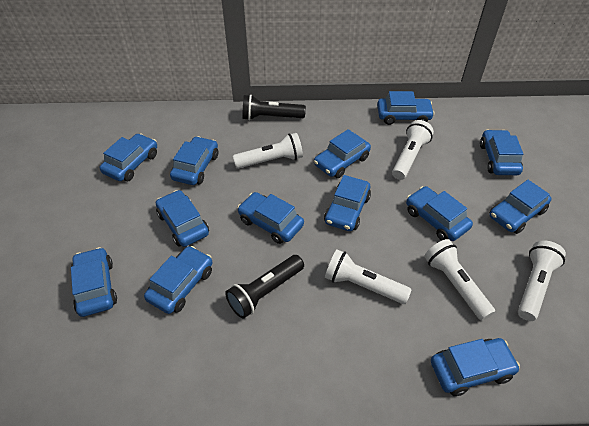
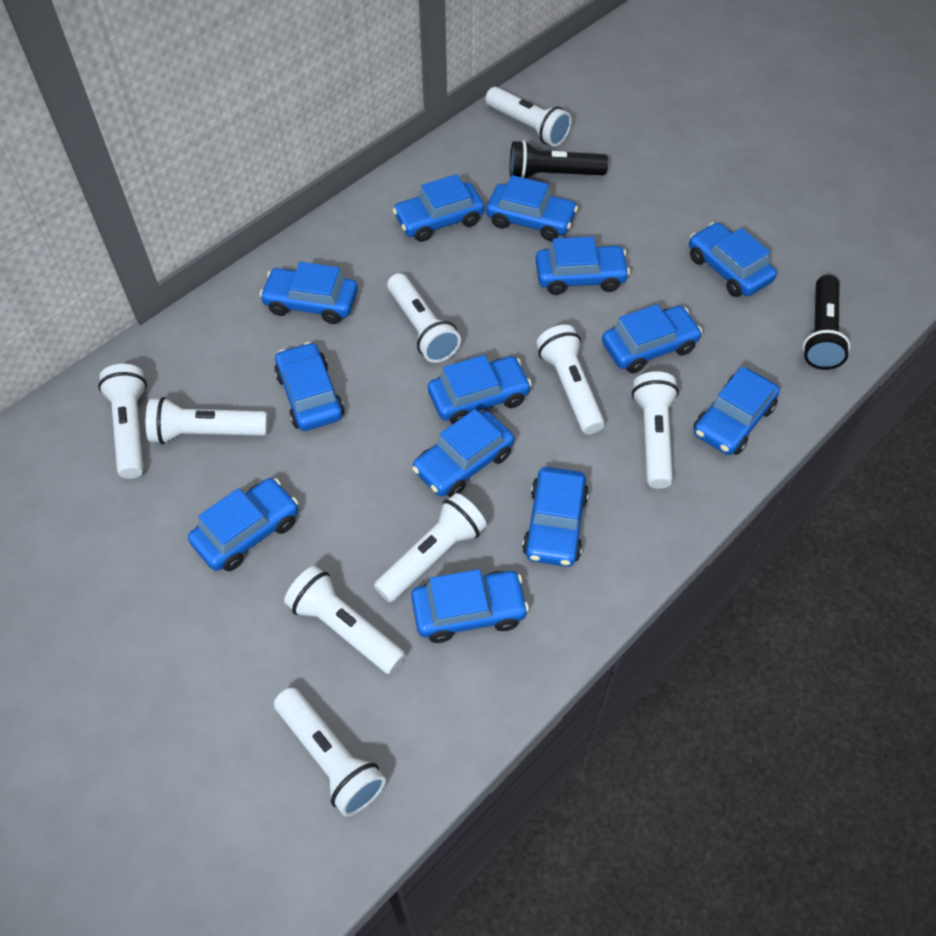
white flashlight: 5 -> 9

